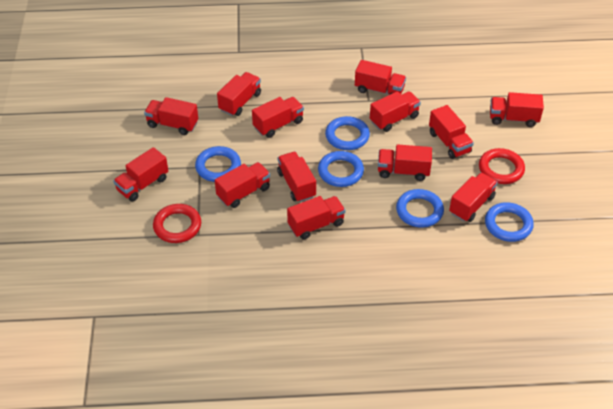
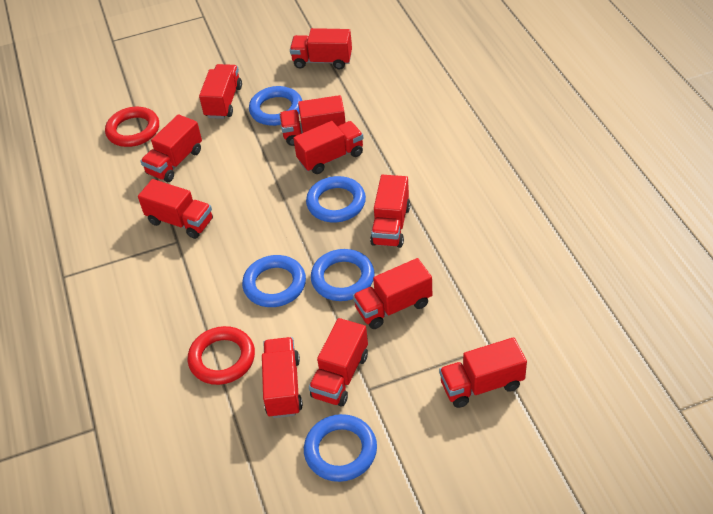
red truck: 13 -> 11

